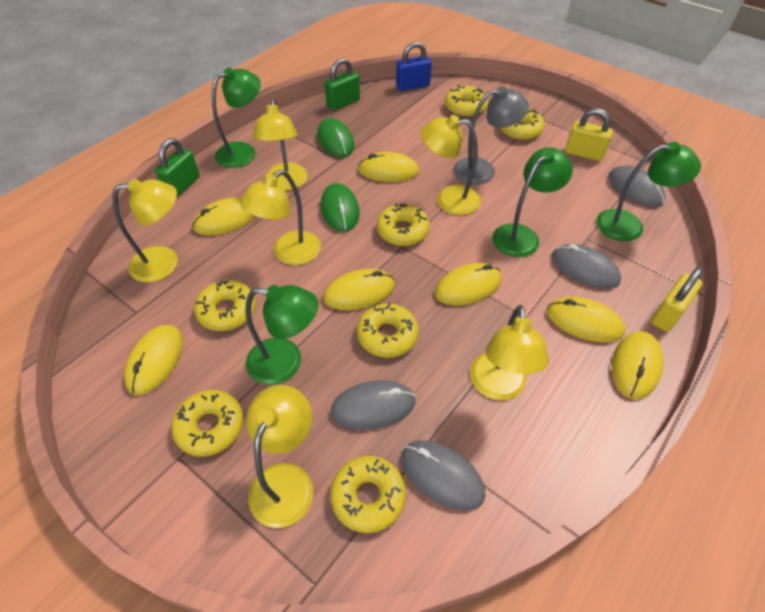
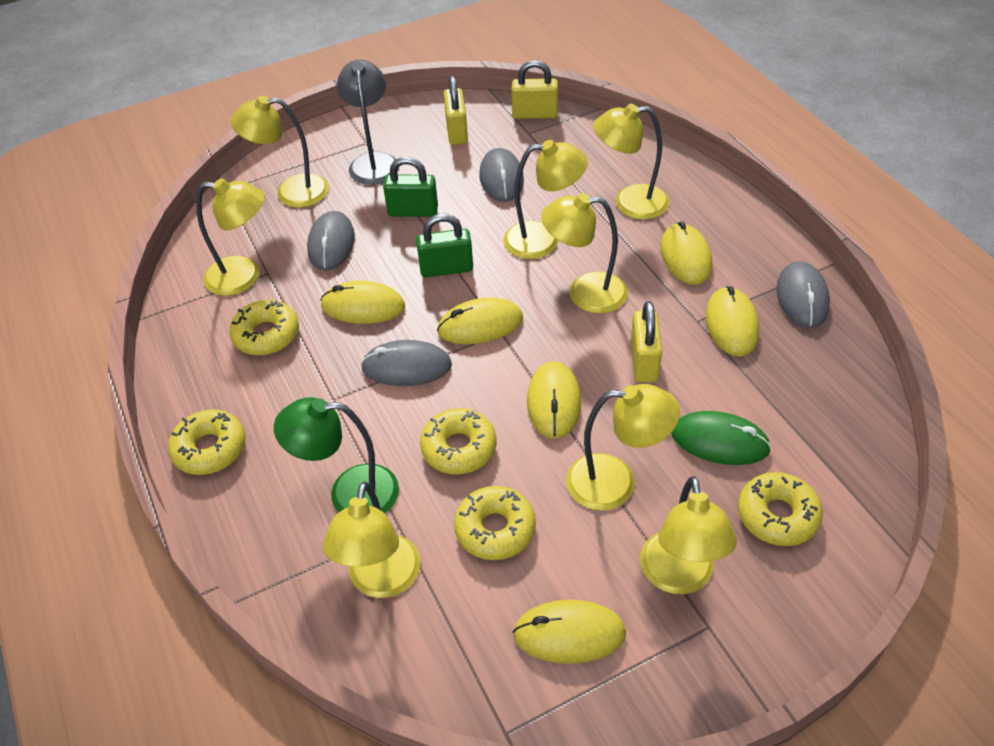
blue padlock: 1 -> 0
green lamp: 4 -> 1
green mouse: 2 -> 1
yellow donut: 7 -> 5
yellow lamp: 6 -> 8
yellow mouse: 7 -> 6
yellow padlock: 2 -> 3

